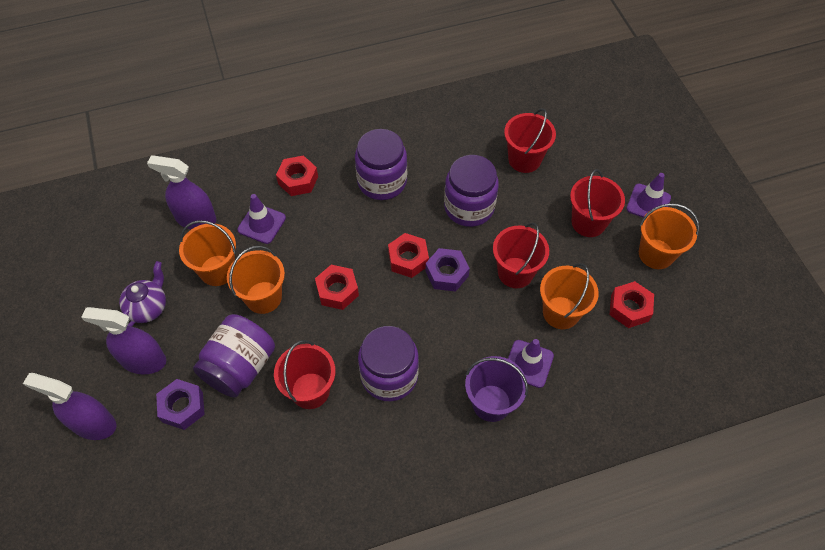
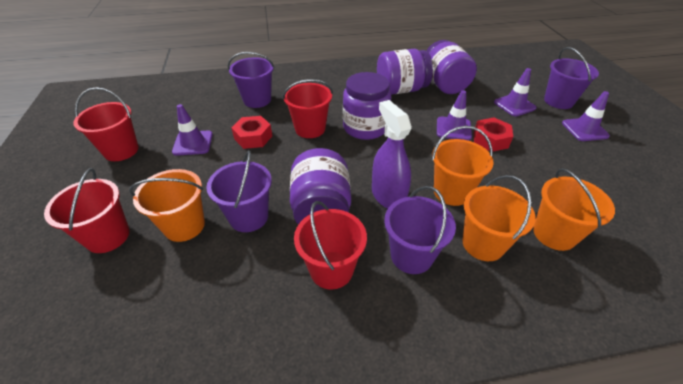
purple bucket: 1 -> 4
purple nut: 2 -> 0
purple spray bottle: 3 -> 1
purple teapot: 1 -> 0
purple traffic cone: 3 -> 4
red nut: 4 -> 2

